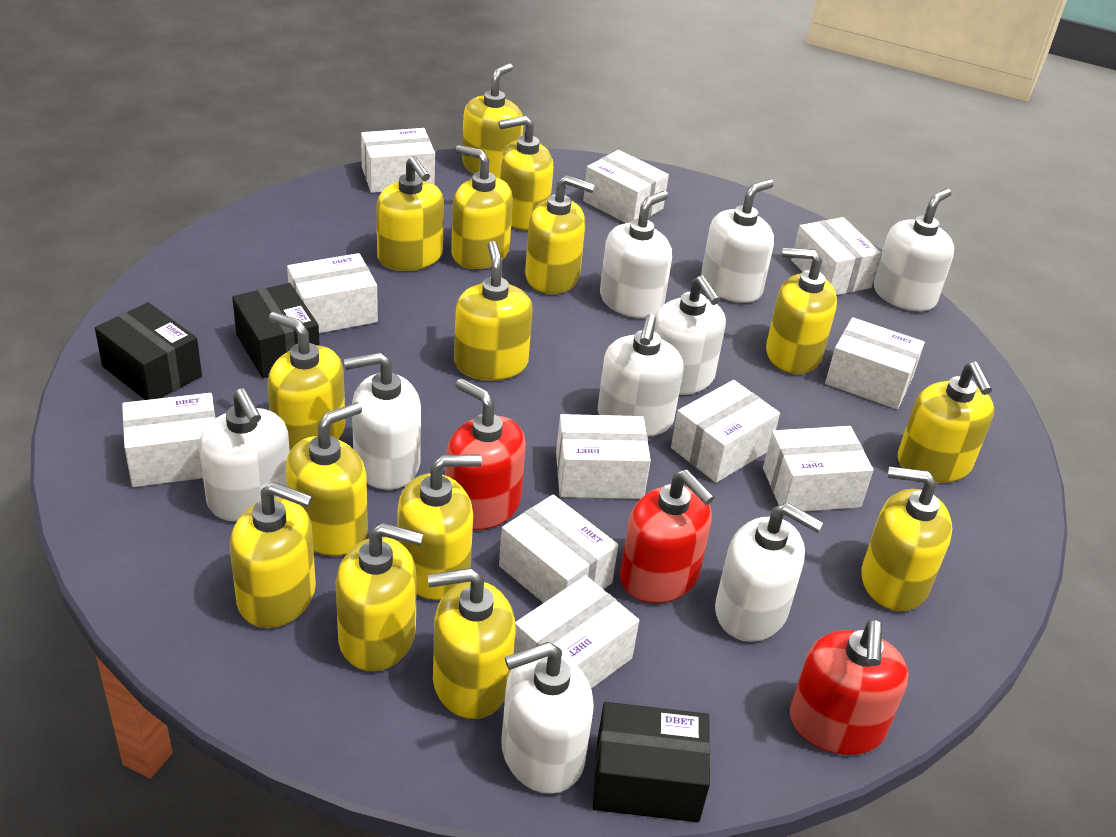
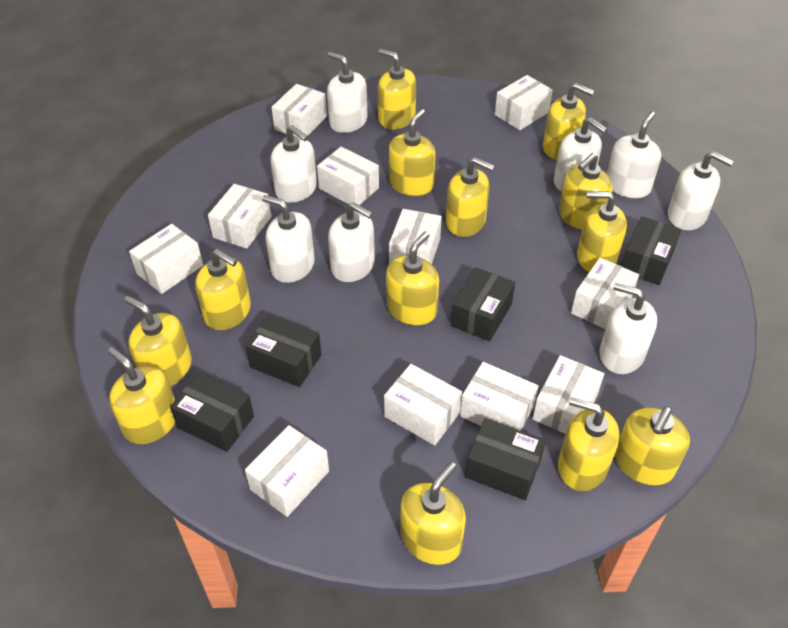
black box: 3 -> 5
red soap dispenser: 3 -> 0
white soap dispenser: 9 -> 8
yellow soap dispenser: 15 -> 13

